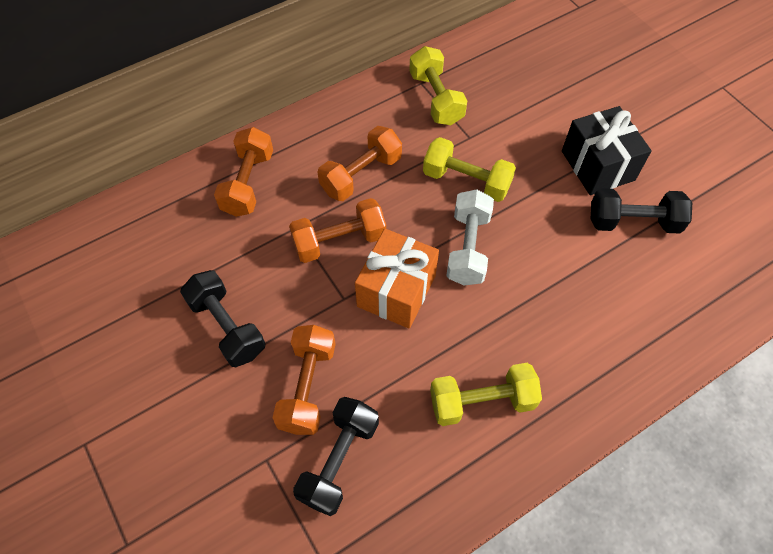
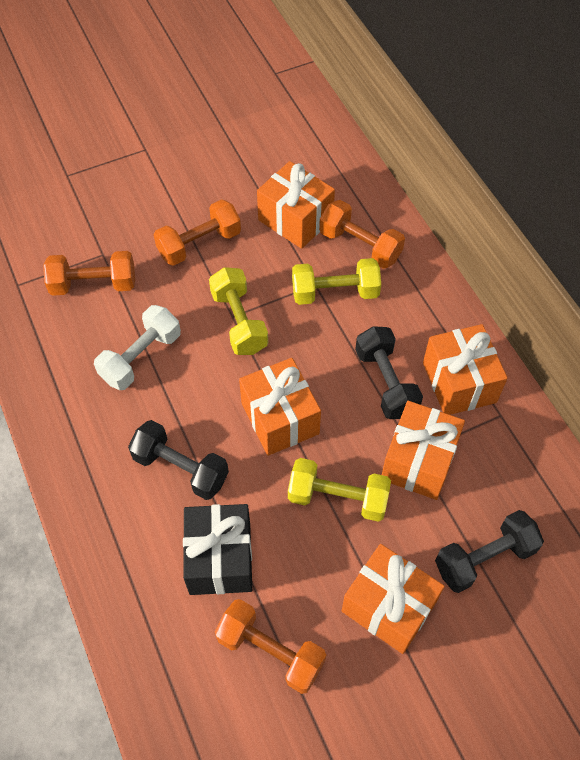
orange gift: 1 -> 5

